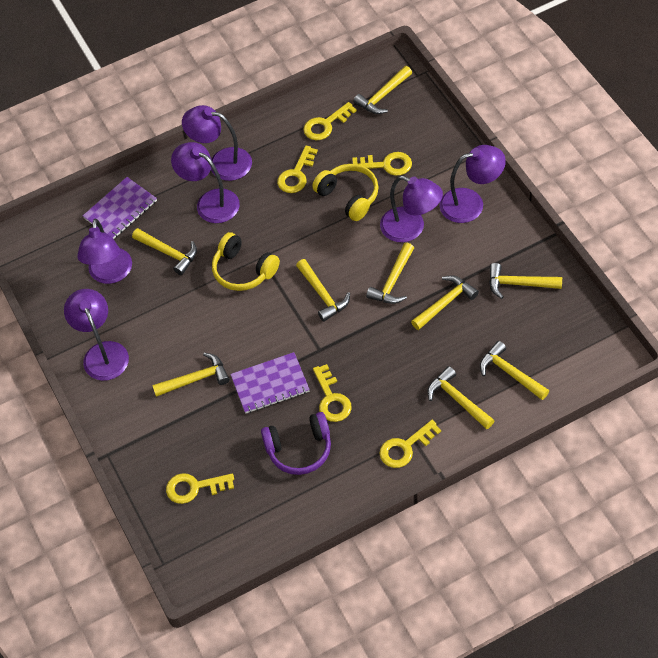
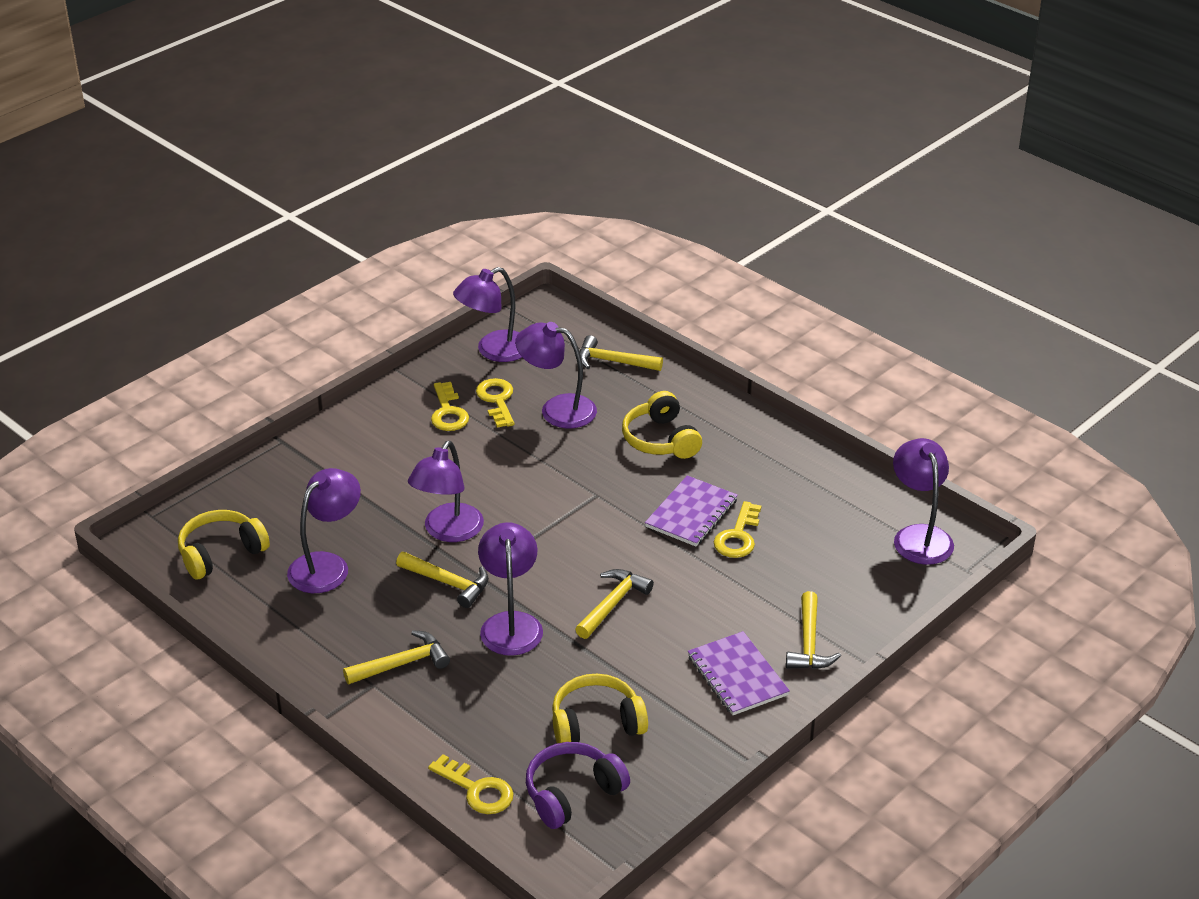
yellow hammer: 9 -> 5
yellow headphones: 2 -> 3
yellow key: 6 -> 4

